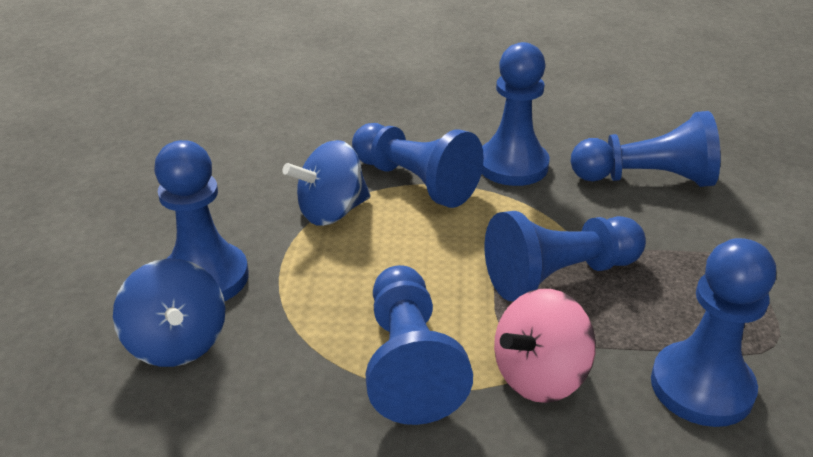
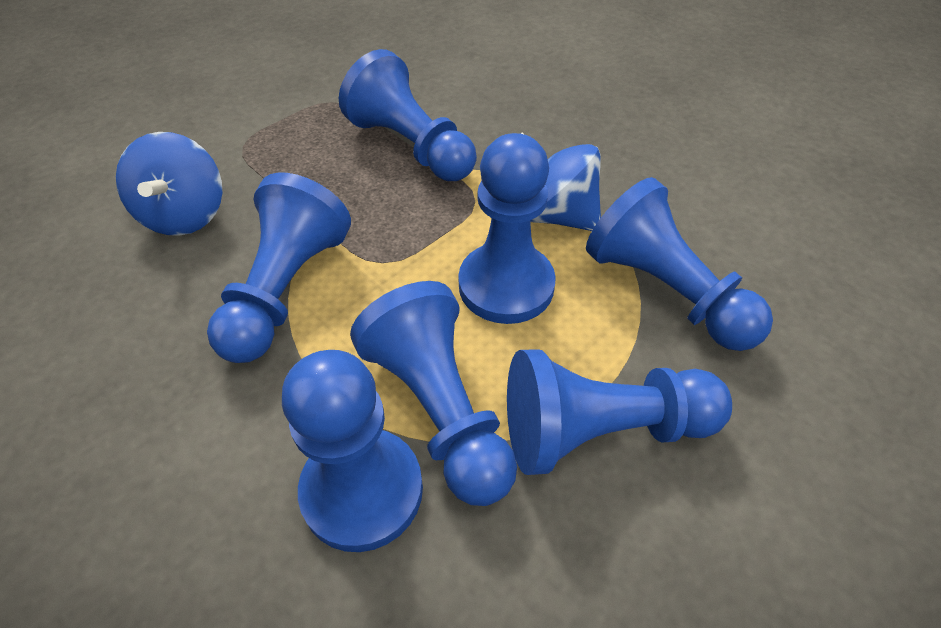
pink spinning top: 1 -> 0

